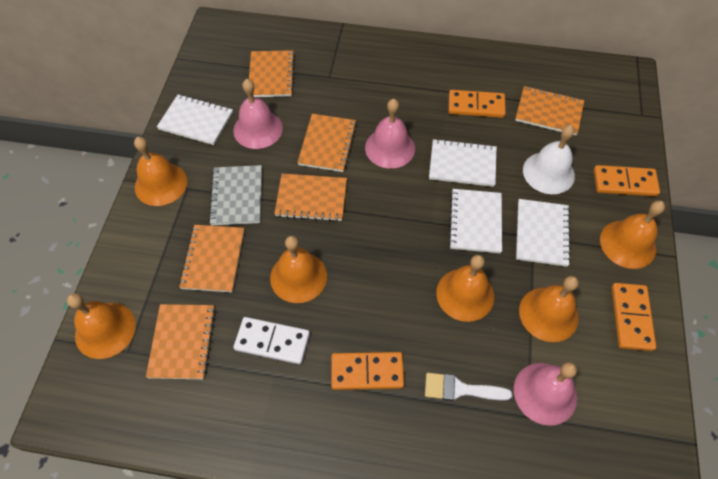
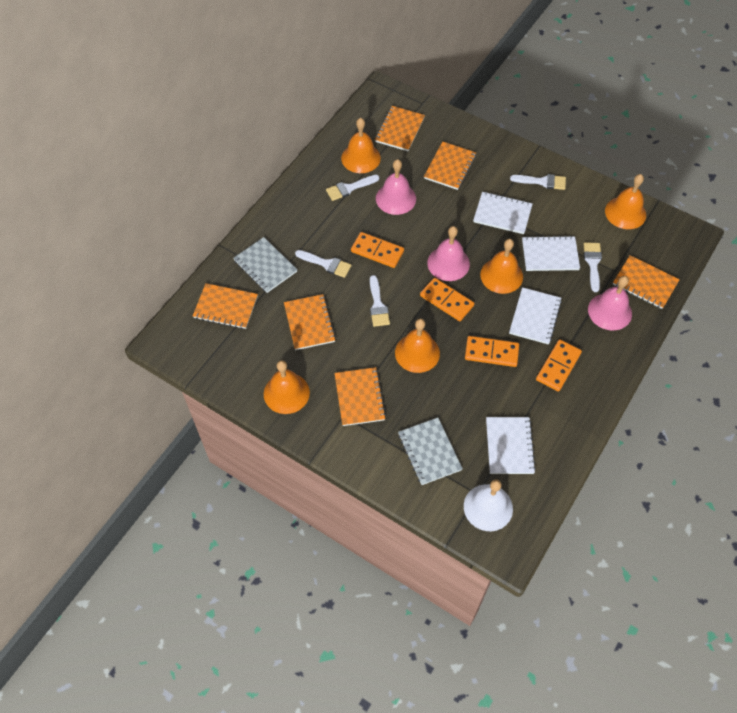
grey notebook: 1 -> 2
orange bell: 6 -> 5
white brush: 1 -> 5
white domino: 1 -> 0

